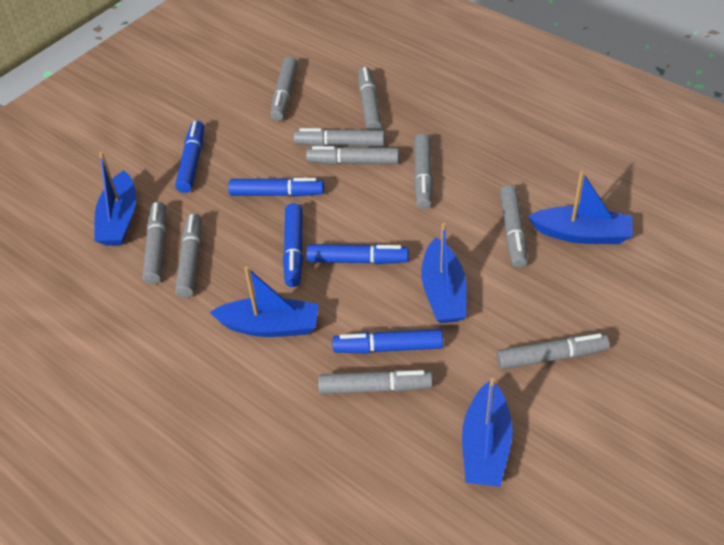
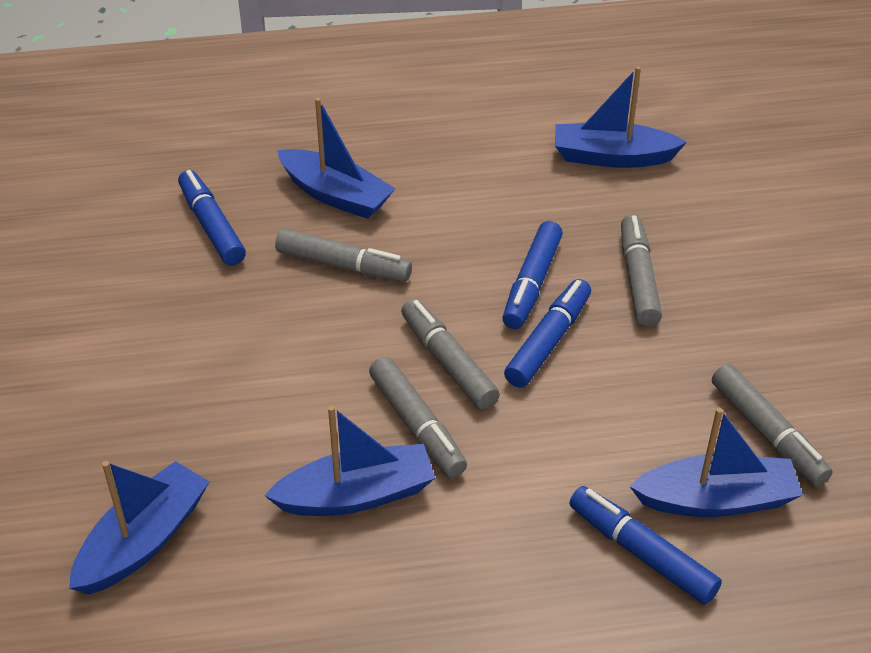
blue marker: 5 -> 4
grey marker: 10 -> 5

